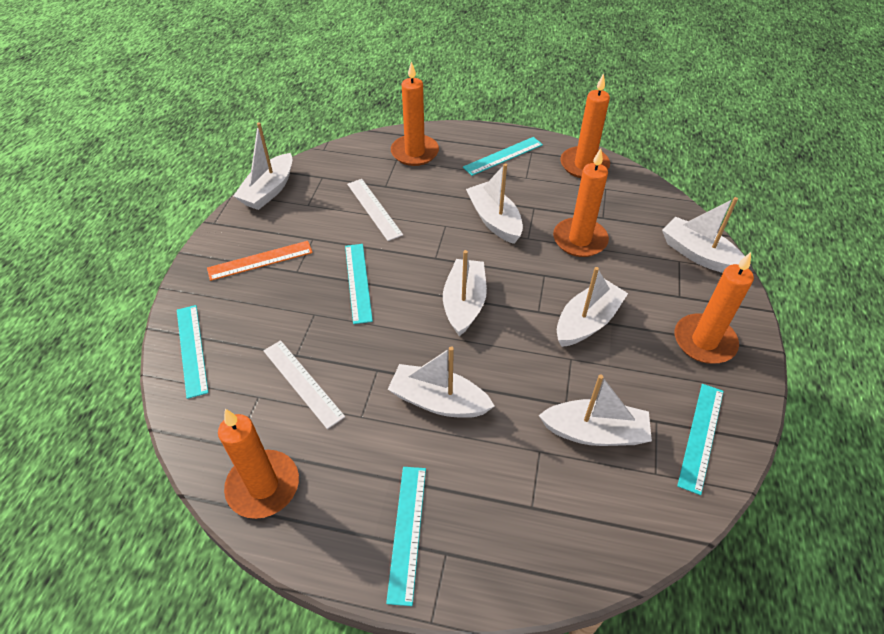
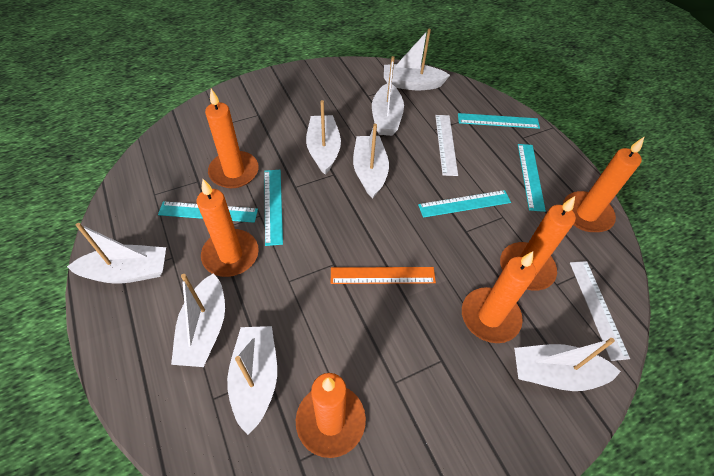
orange candle: 5 -> 6
white boat: 7 -> 8

